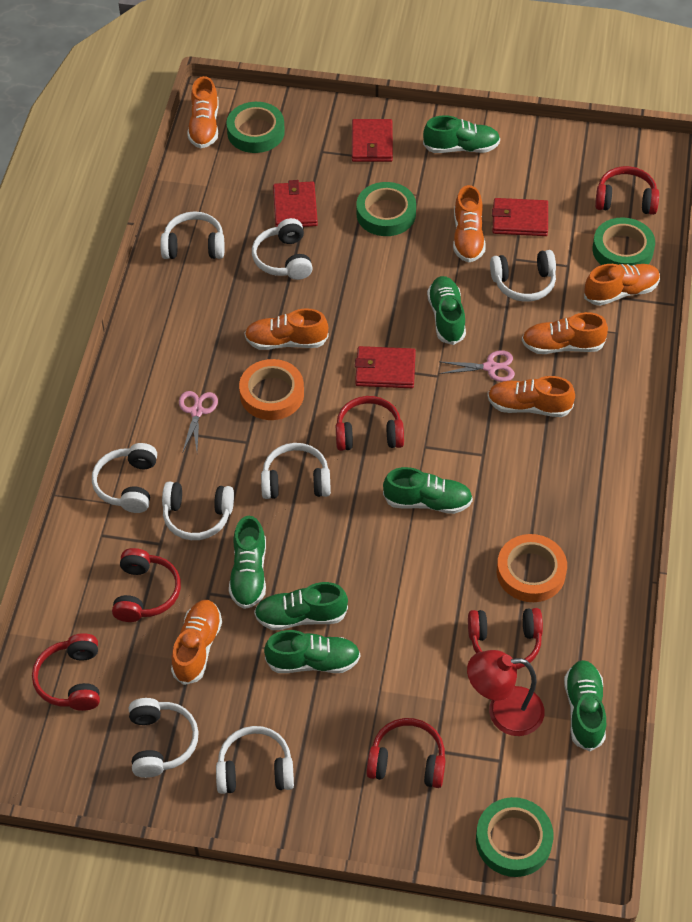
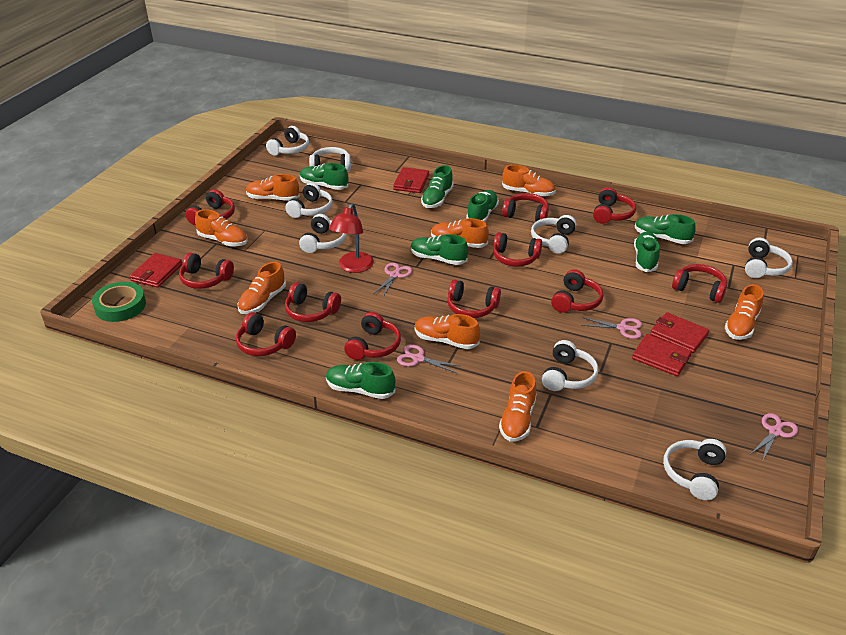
green tape: 4 -> 1
orange shoe: 7 -> 8
orange tape: 2 -> 0
pink scissors: 2 -> 4
red headphones: 6 -> 11

